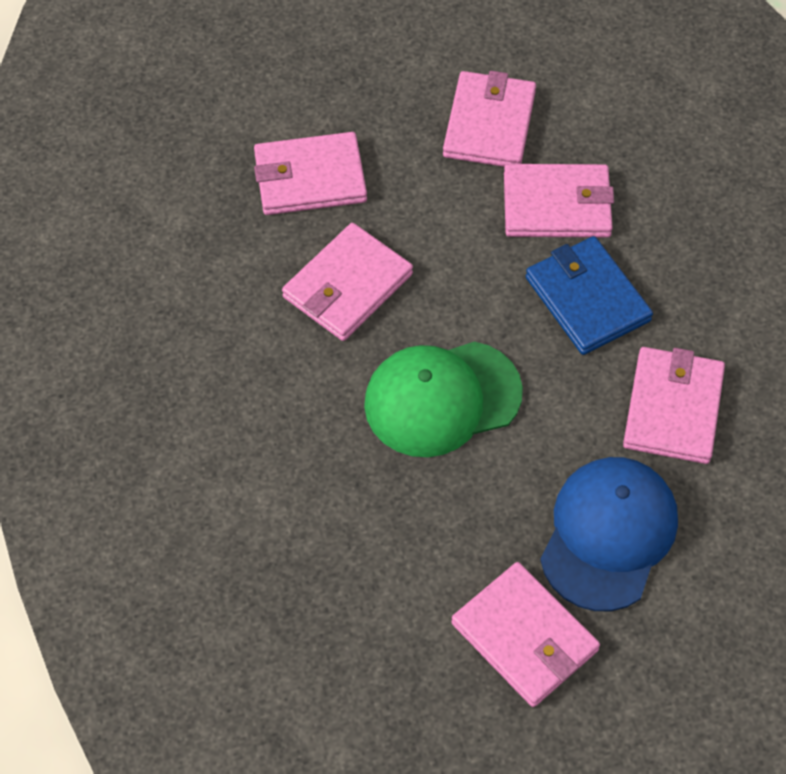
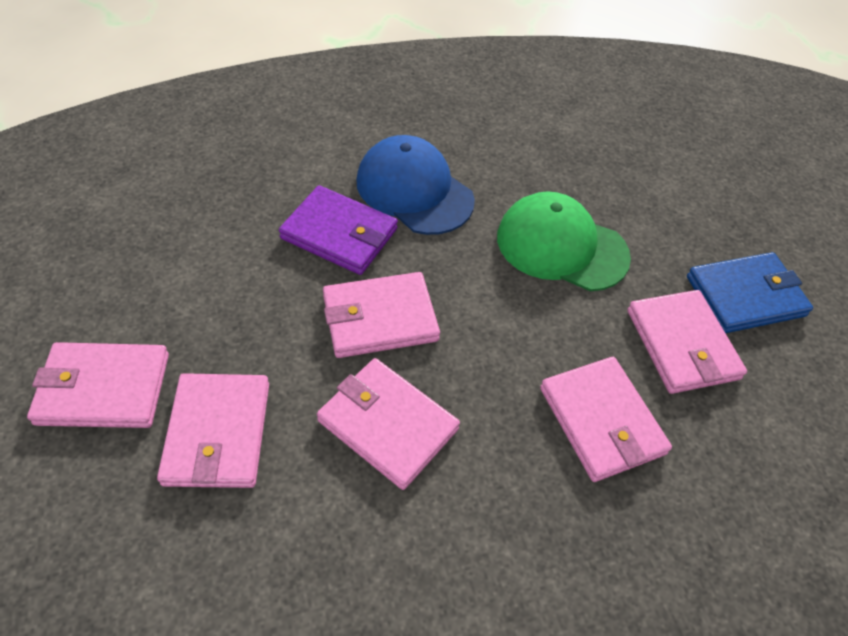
purple wallet: 0 -> 1

